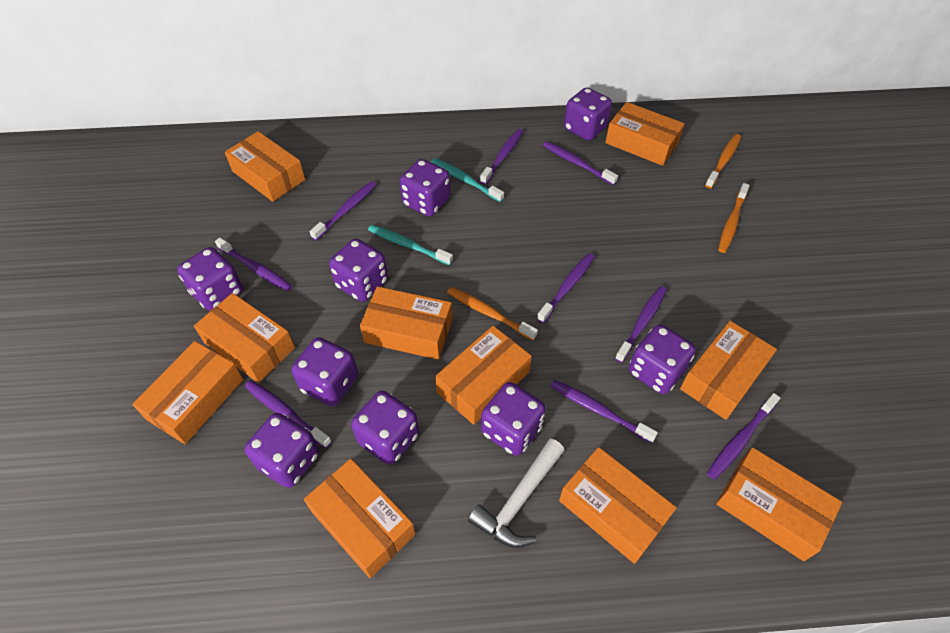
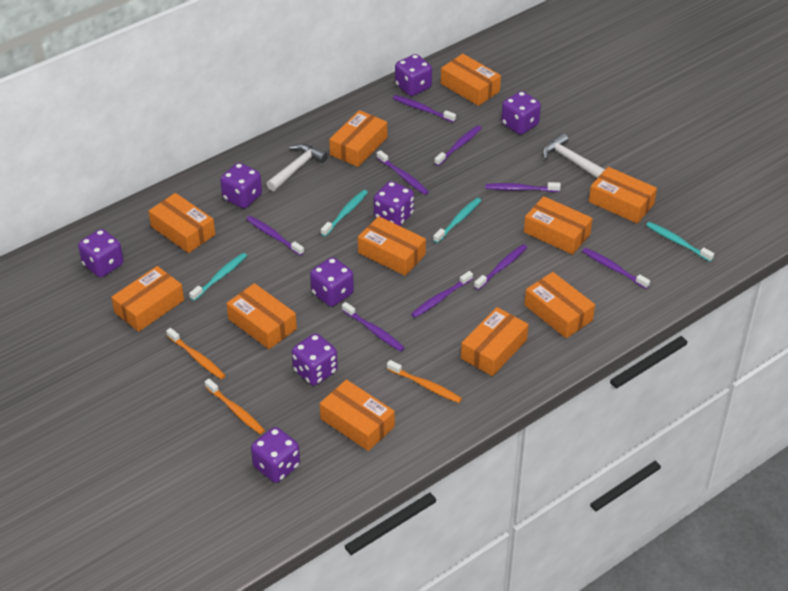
orange box: 10 -> 11
purple dice: 9 -> 8
turquoise toothbrush: 2 -> 4
white hammer: 1 -> 2

